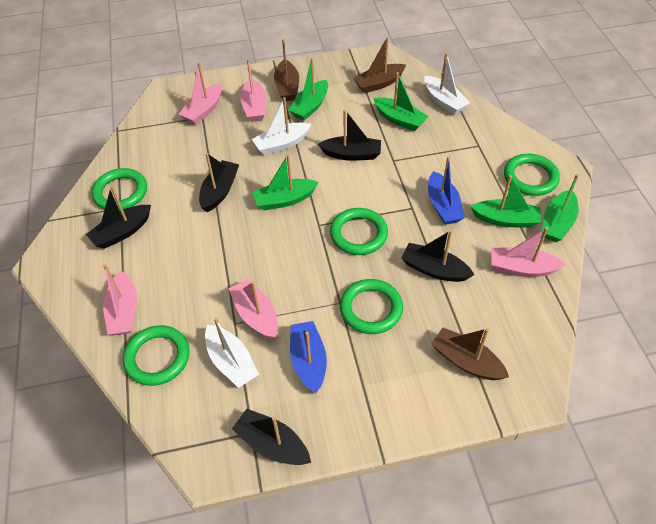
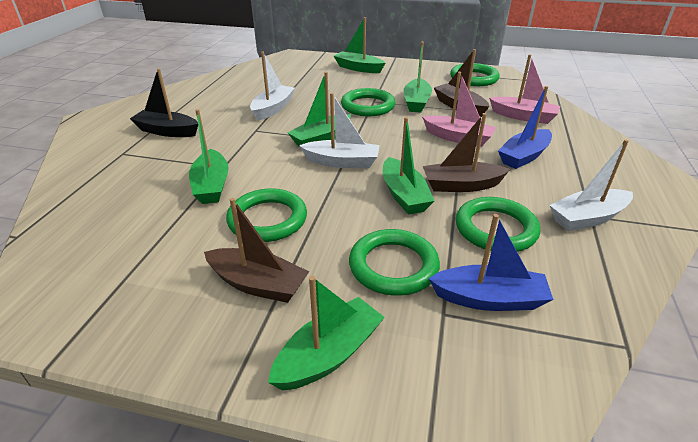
black boat: 5 -> 1
green boat: 5 -> 6
pink boat: 5 -> 2

